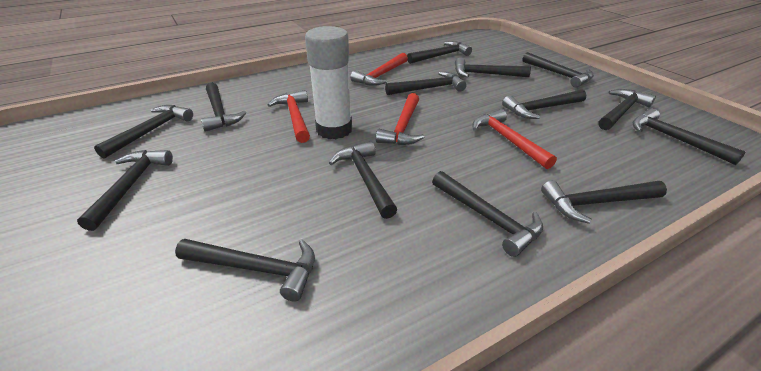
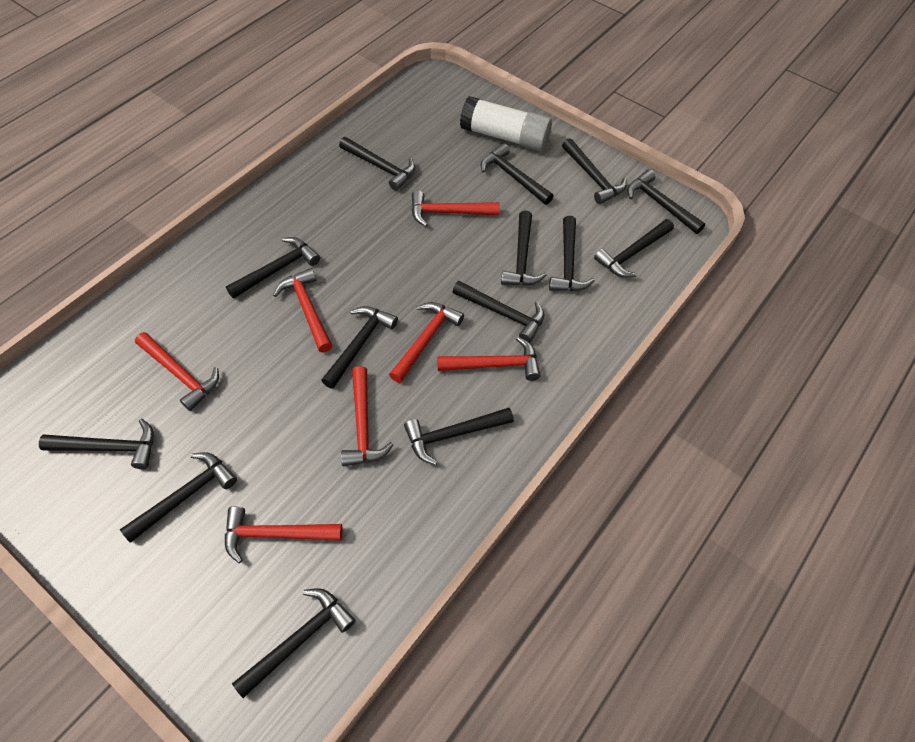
red hammer: 4 -> 7

